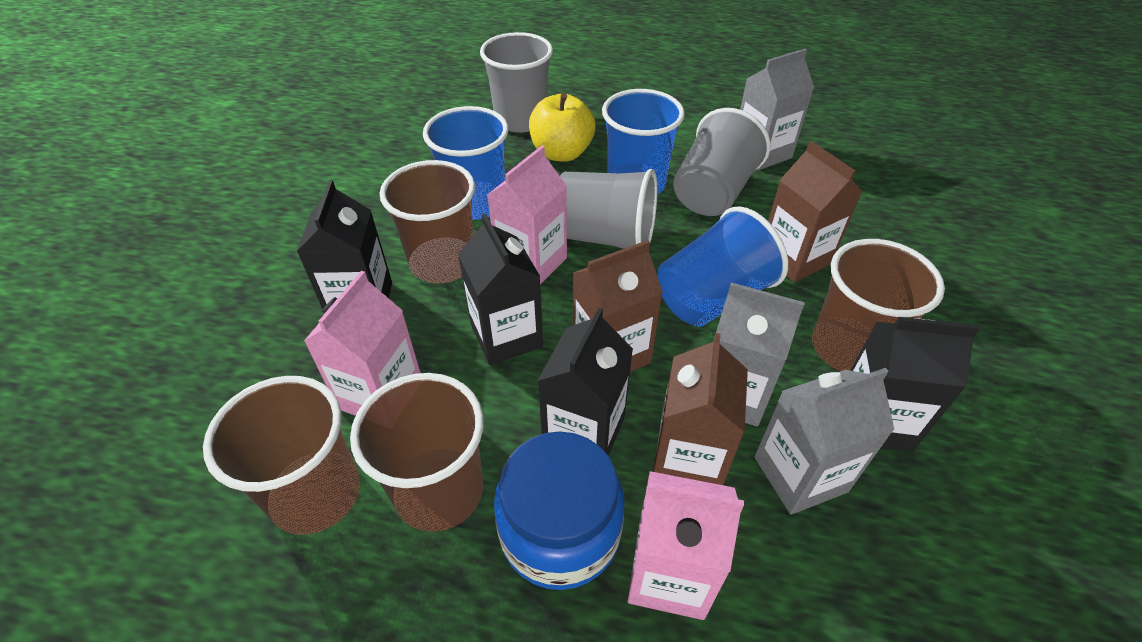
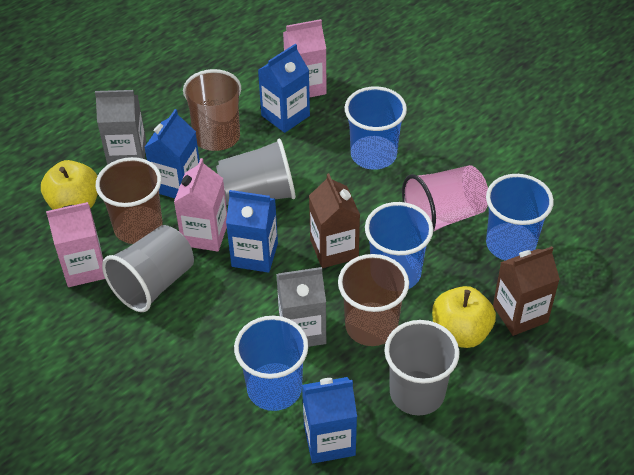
black carton: 4 -> 0
blue carton: 0 -> 4
blue cup: 3 -> 4
blue jar: 1 -> 0
brown carton: 3 -> 2
brown cup: 4 -> 3
grey carton: 3 -> 2
pink cup: 0 -> 1
yellow apple: 1 -> 2

